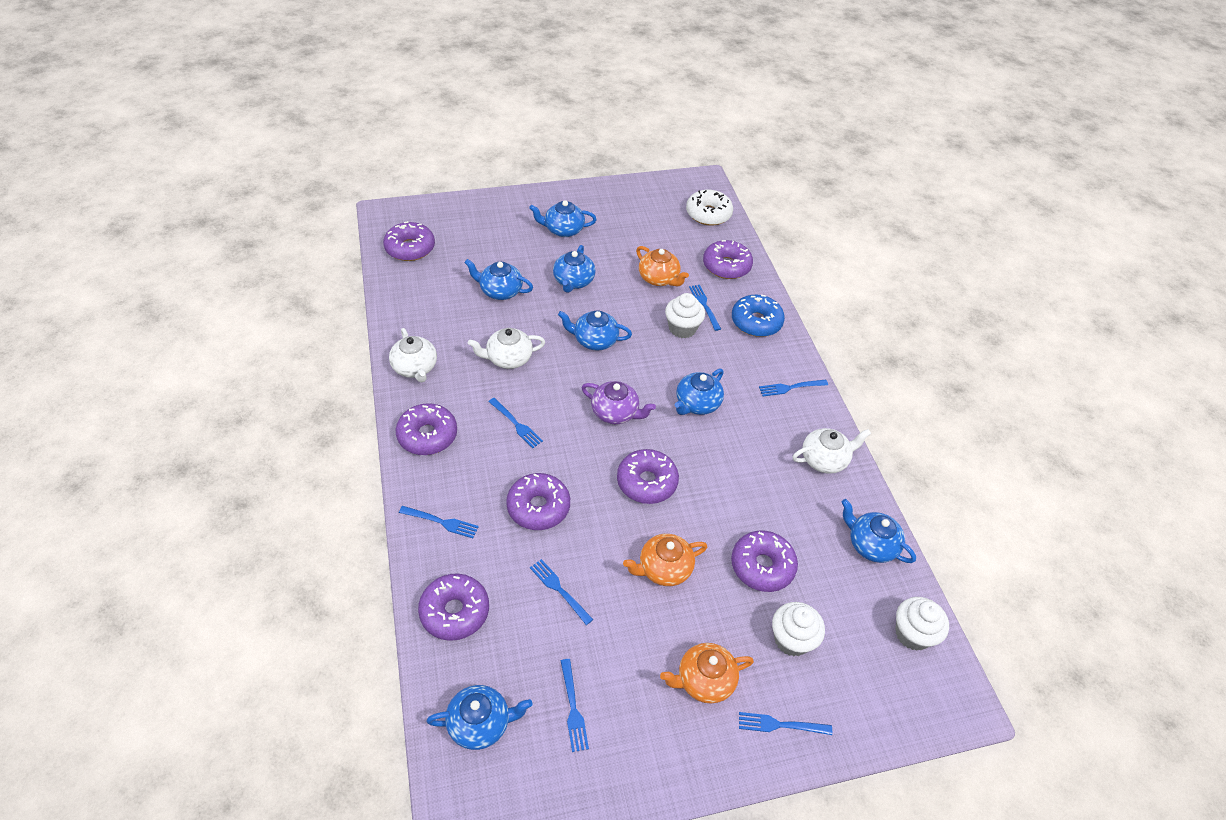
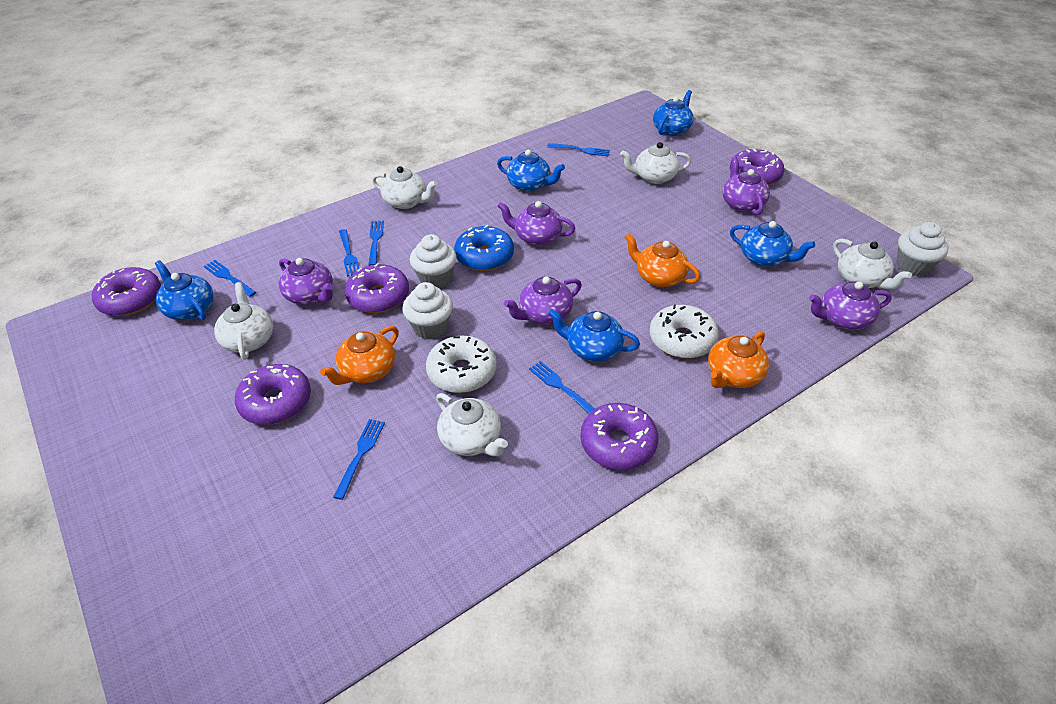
blue fork: 7 -> 6
blue teapot: 7 -> 5
purple donut: 7 -> 5
purple teapot: 1 -> 5
white donut: 1 -> 2
white teapot: 3 -> 5

